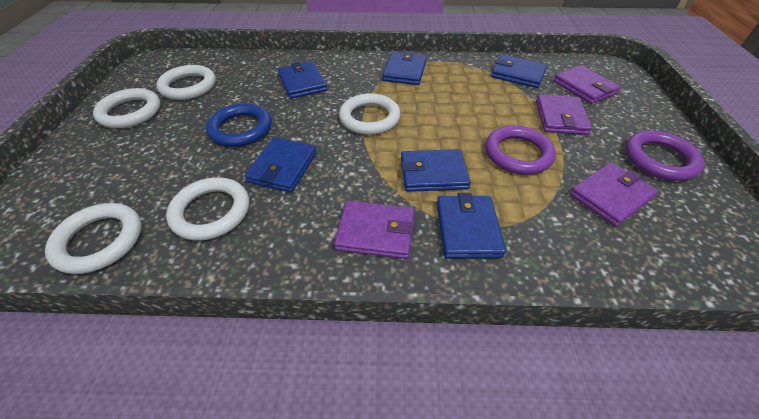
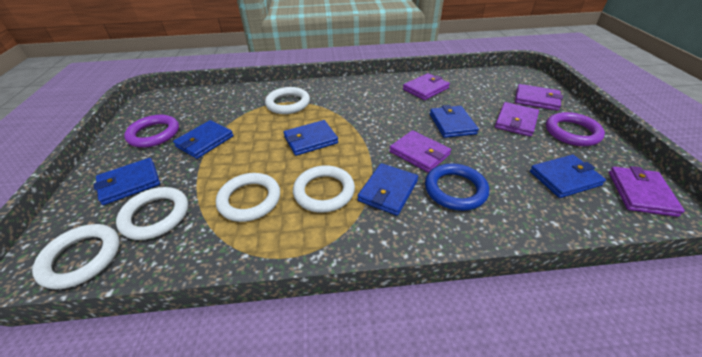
purple wallet: 4 -> 5

